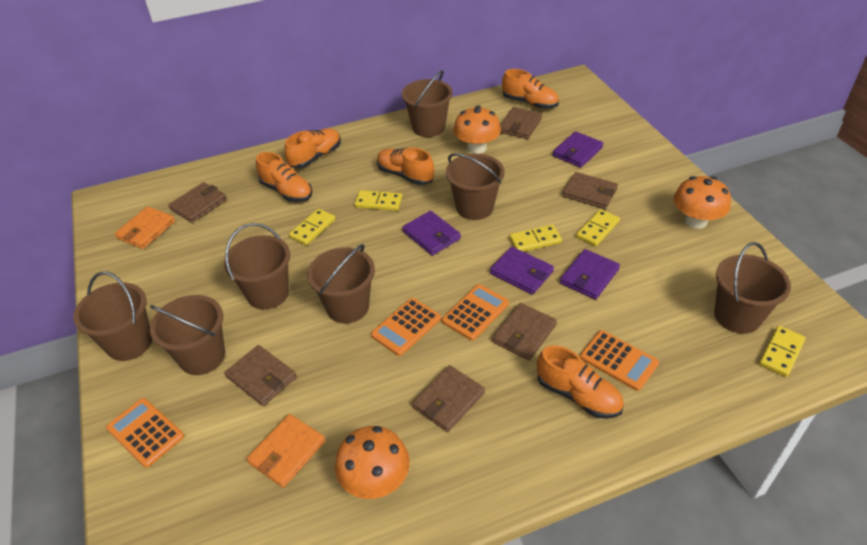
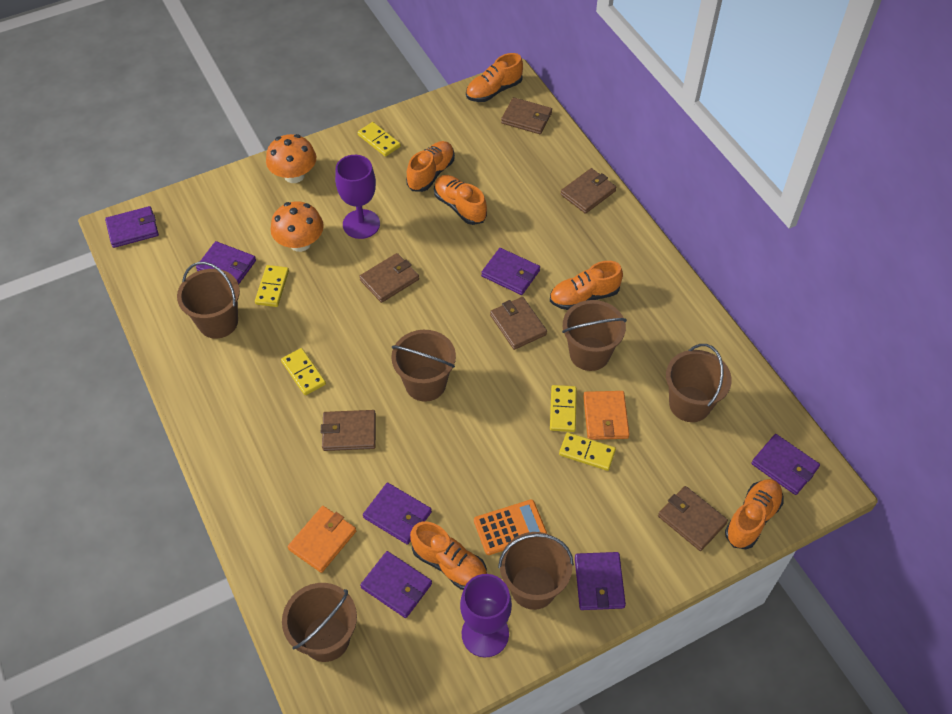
brown bucket: 7 -> 6
orange calculator: 4 -> 1
orange mushroom: 3 -> 2
orange shoe: 5 -> 6
purple goblet: 0 -> 2
purple wallet: 4 -> 7

